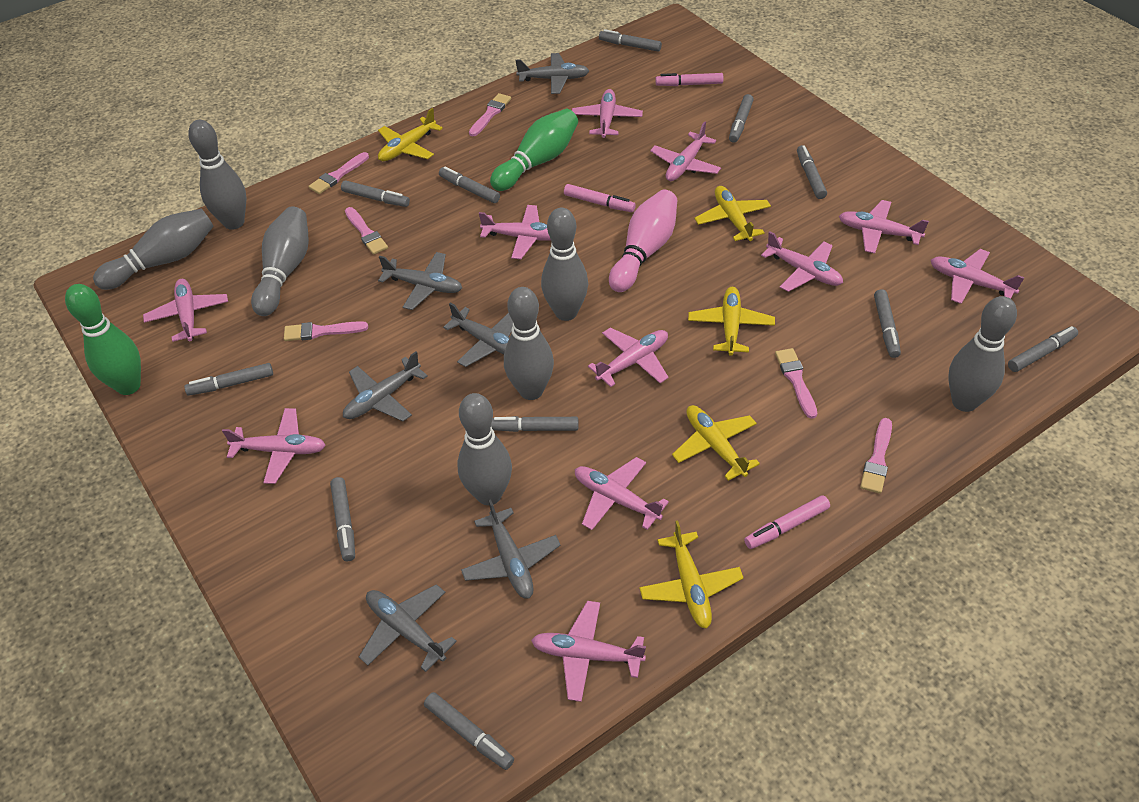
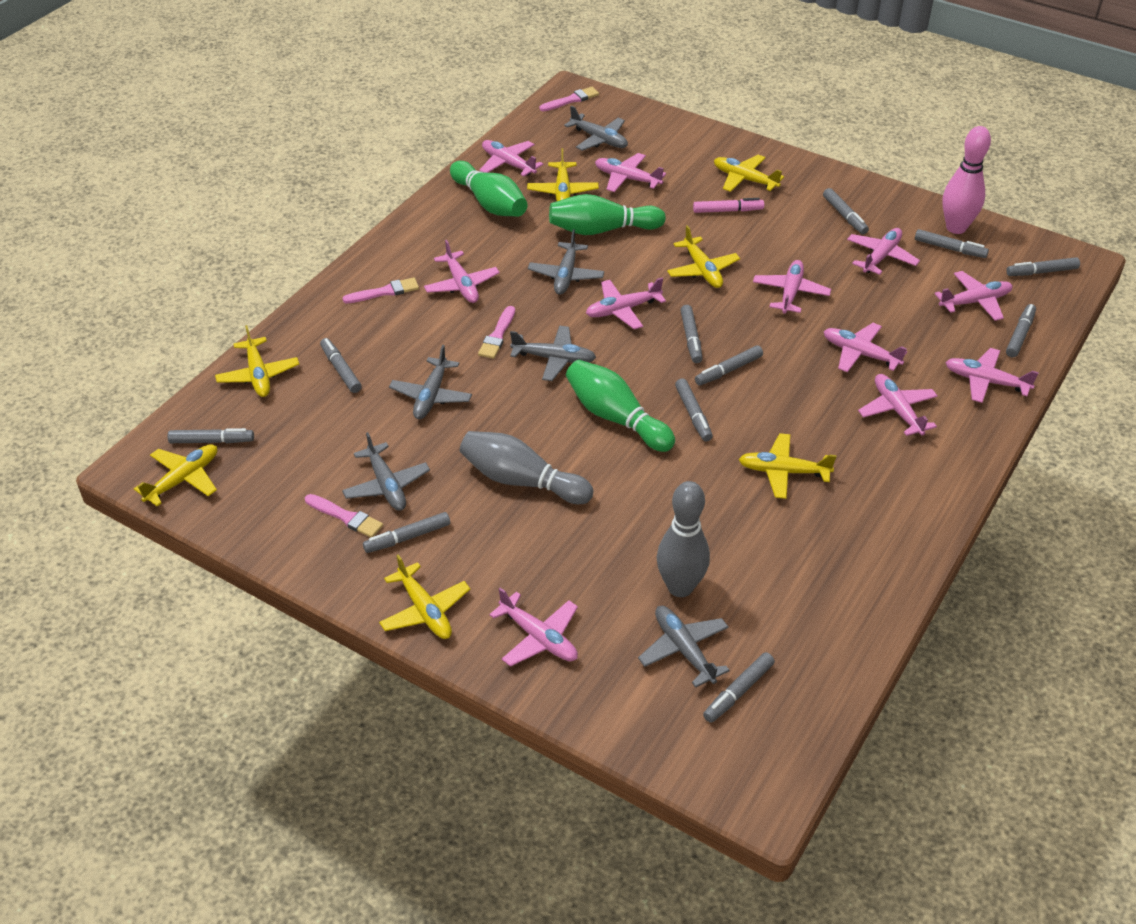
green bowling pin: 2 -> 3
grey bowling pin: 7 -> 2
pink brush: 6 -> 4
pink marker: 3 -> 1
yellow plane: 5 -> 7

